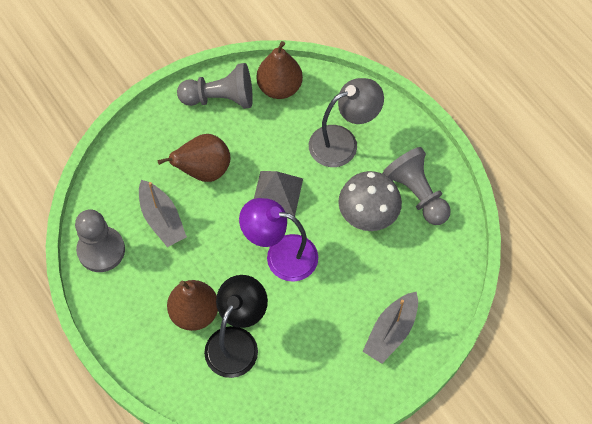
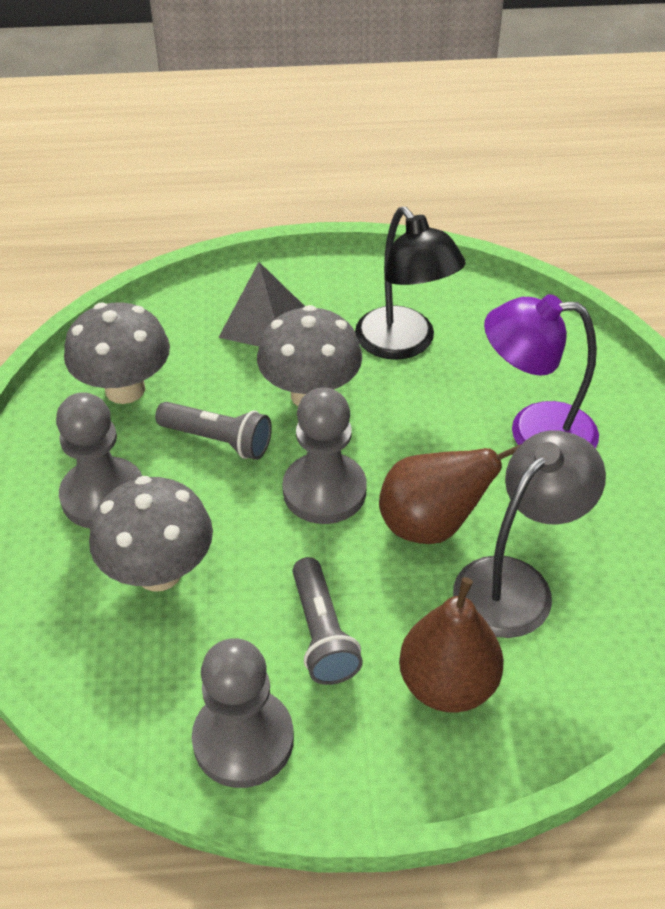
brown pear: 3 -> 2
grey boat: 2 -> 0
grey flashlight: 0 -> 2
grey mushroom: 1 -> 3

